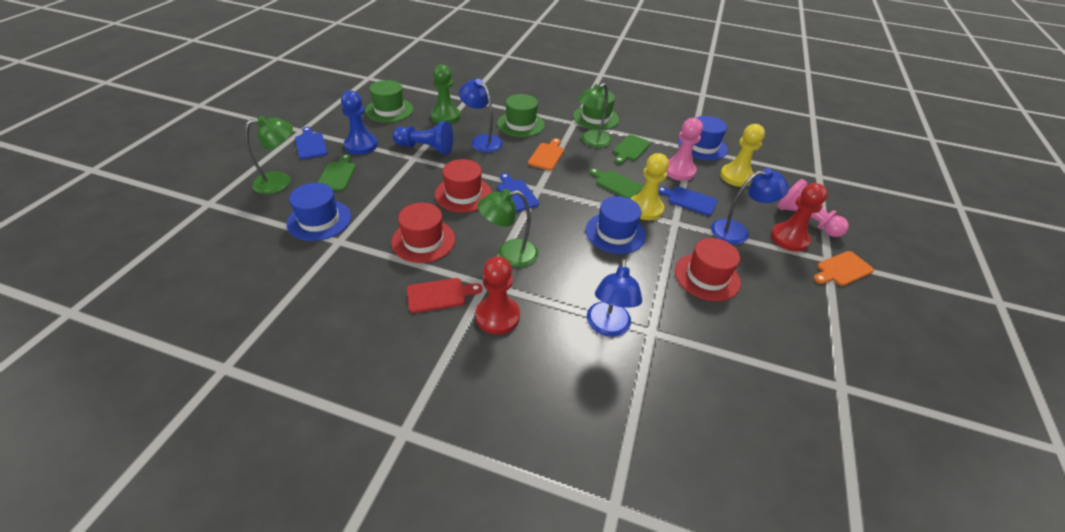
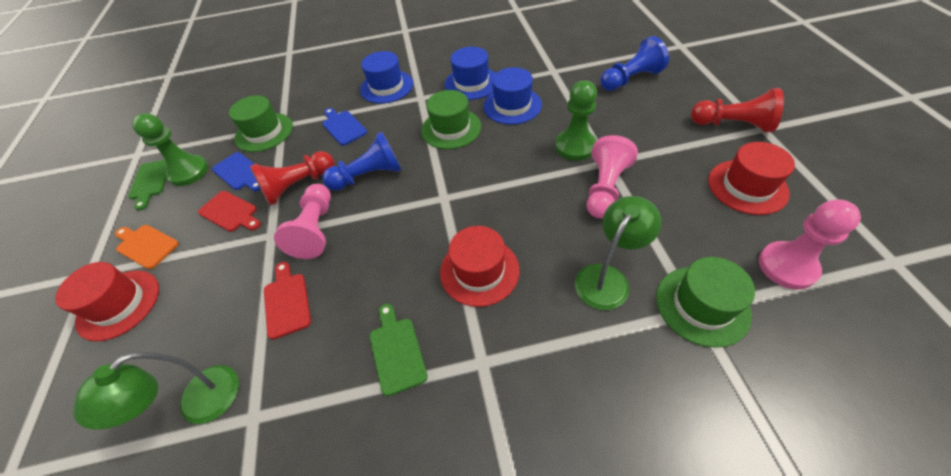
blue cutting board: 3 -> 2
blue lamp: 3 -> 0
green cutting board: 3 -> 2
green lamp: 3 -> 2
green pawn: 1 -> 2
orange cutting board: 2 -> 1
pink pawn: 2 -> 3
red cutting board: 1 -> 2
yellow pawn: 2 -> 0

